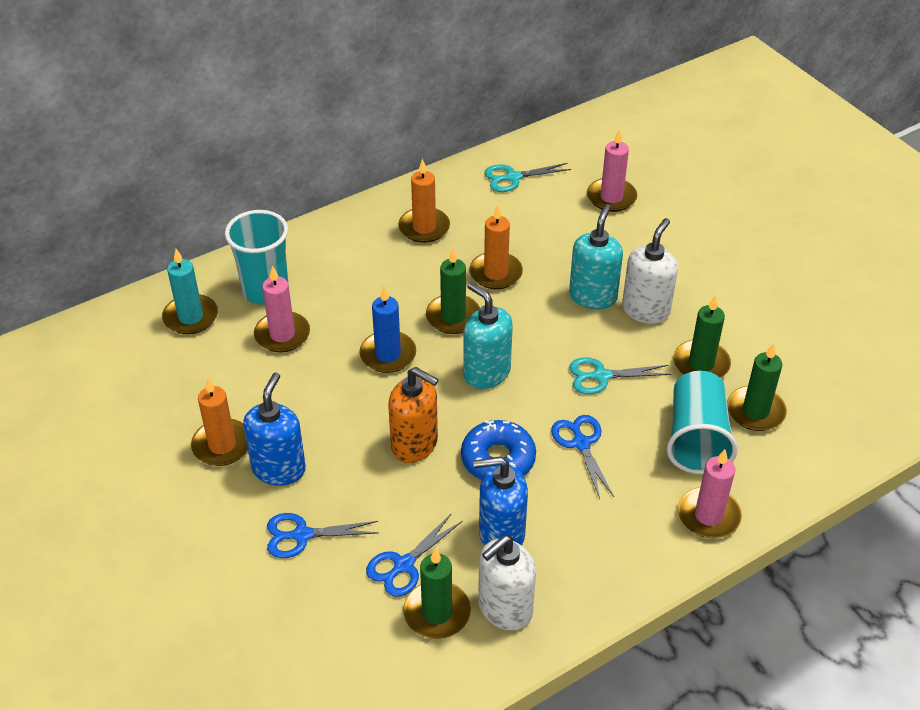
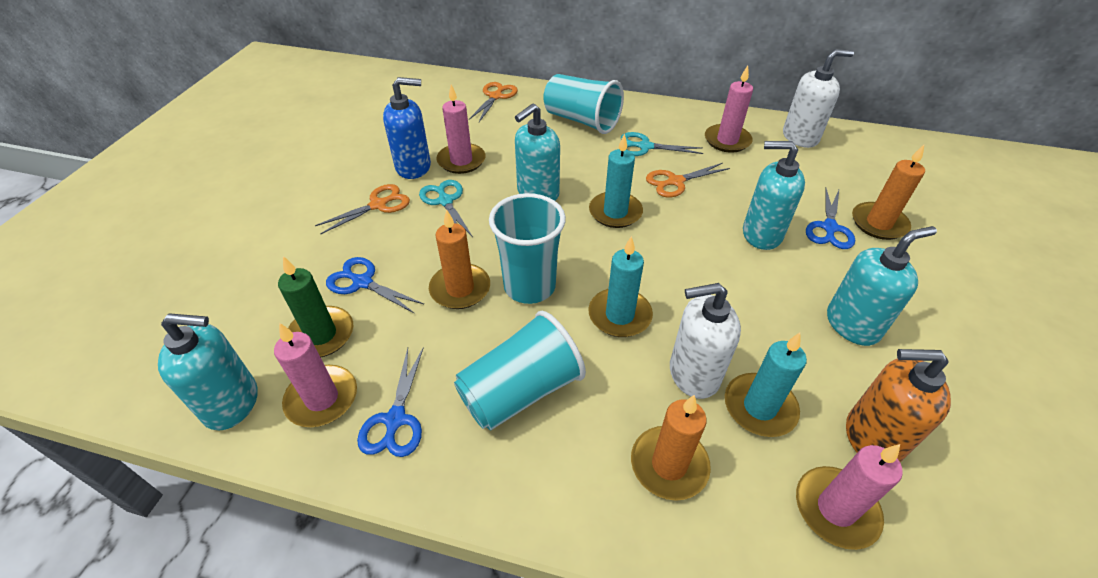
blue candle: 1 -> 0
blue donut: 1 -> 0
blue soap dispenser: 2 -> 1
green candle: 4 -> 1
orange scissors: 0 -> 3
pink candle: 3 -> 4
turquoise candle: 1 -> 3
turquoise cup: 2 -> 3
turquoise soap dispenser: 2 -> 4

